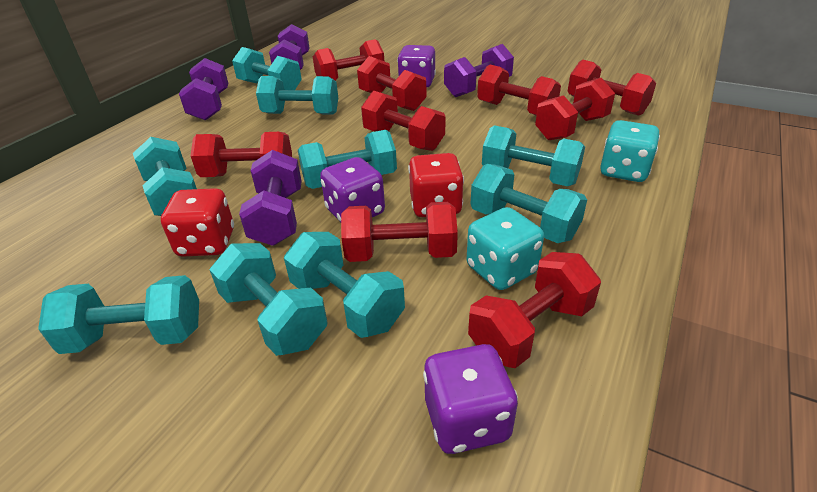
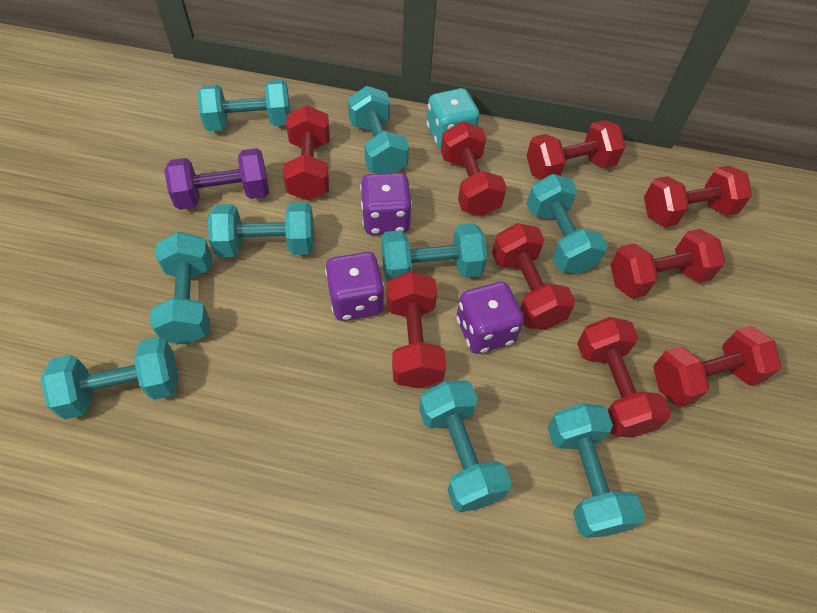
purple dumbbell: 4 -> 1
red dice: 2 -> 0
turquoise dice: 2 -> 1

